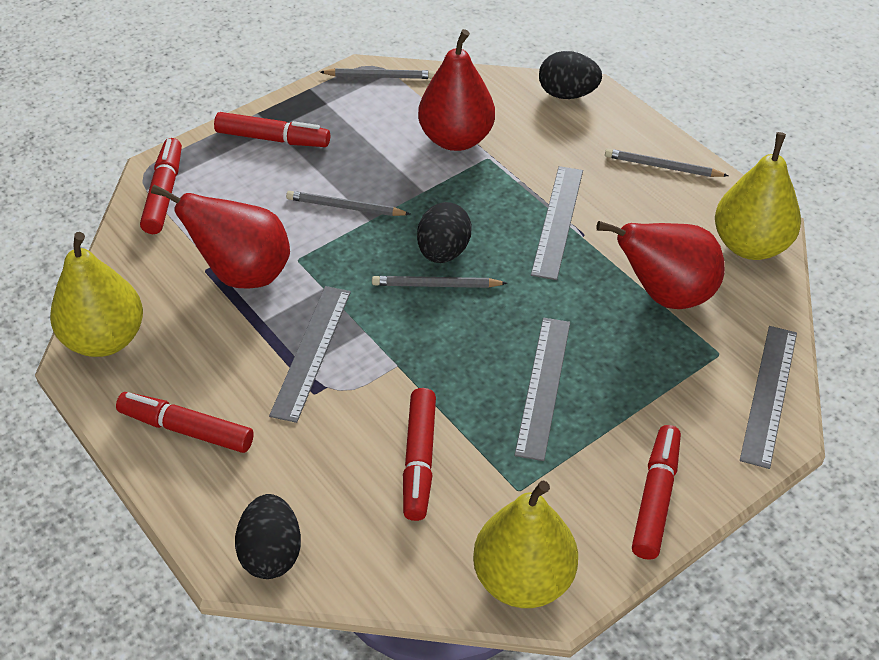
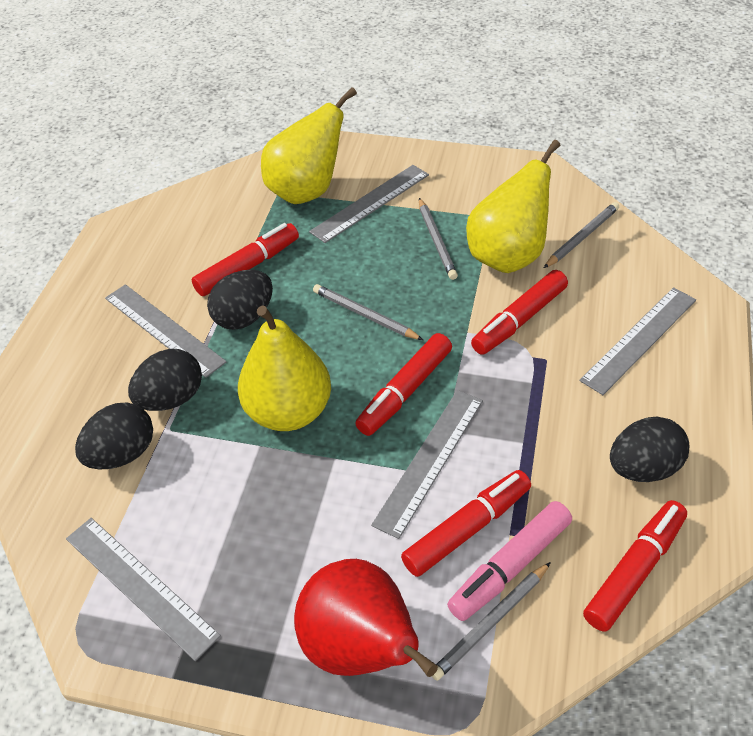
black egg: 3 -> 4
grey ruler: 4 -> 5
pink marker: 0 -> 1
red pear: 3 -> 1

